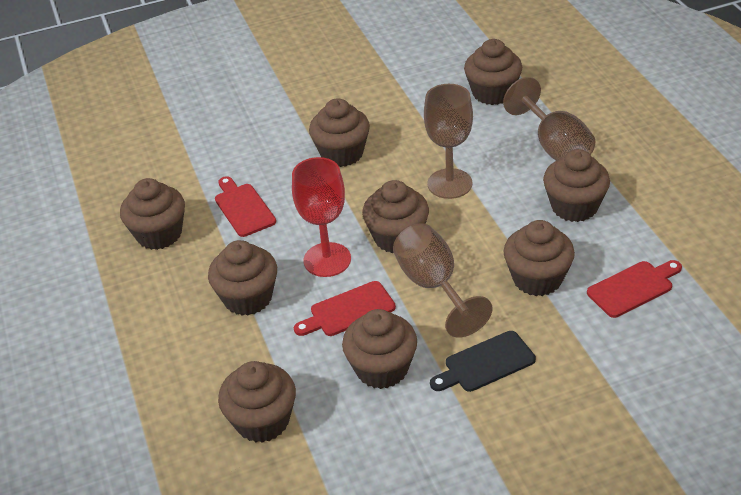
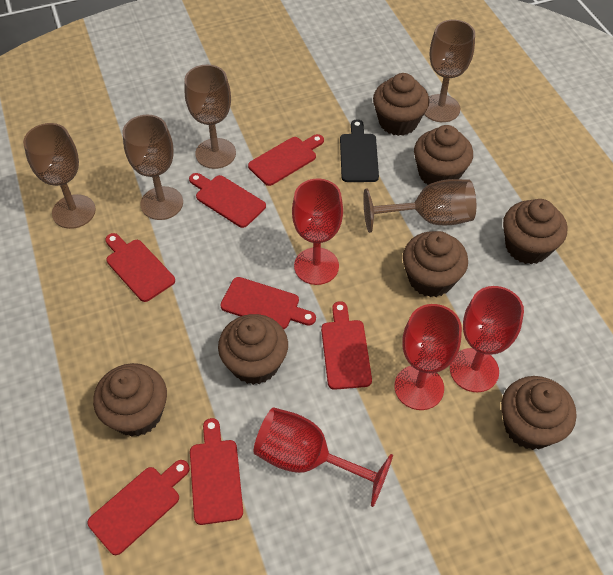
brown cupcake: 9 -> 7
brown goblet: 3 -> 5
red cutting board: 3 -> 7
red goblet: 1 -> 4

